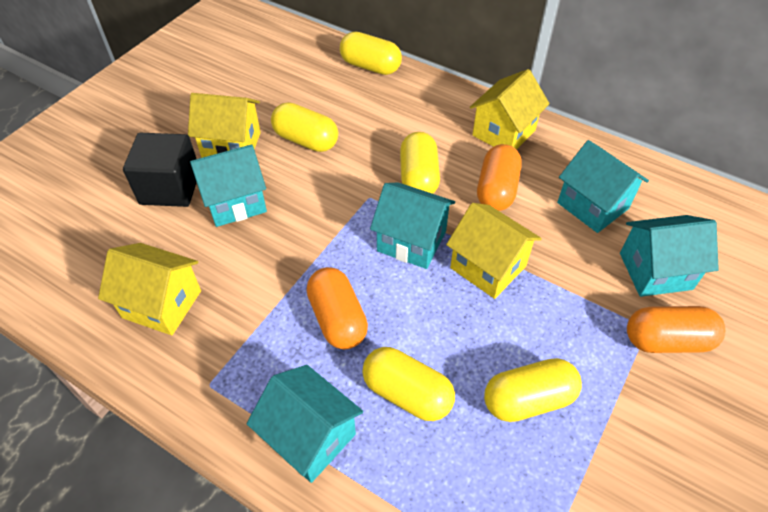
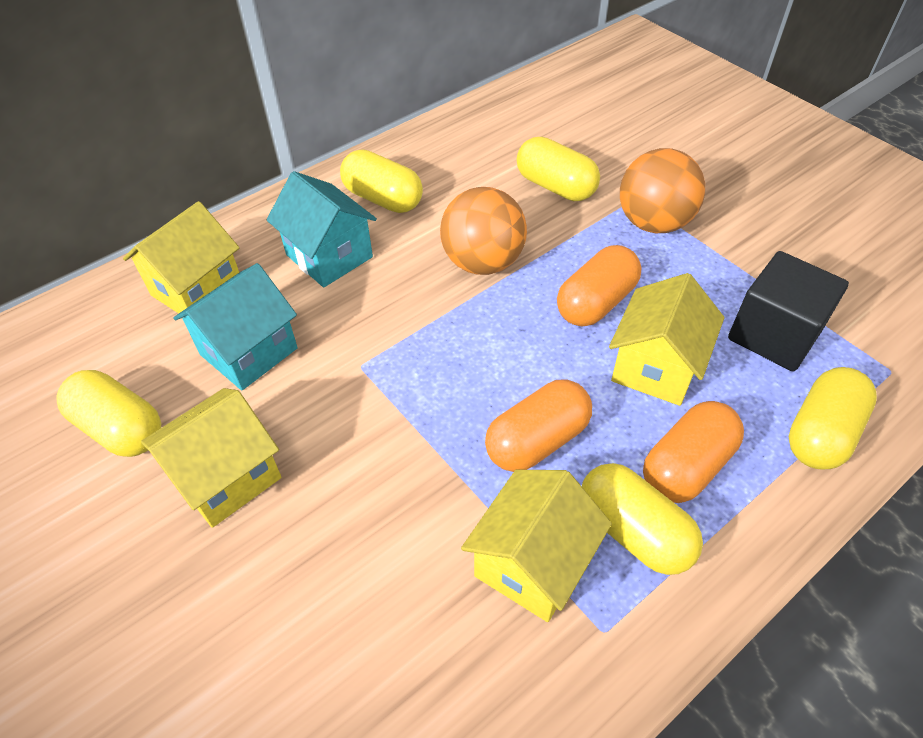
orange ball: 0 -> 2
turquoise house: 5 -> 2

